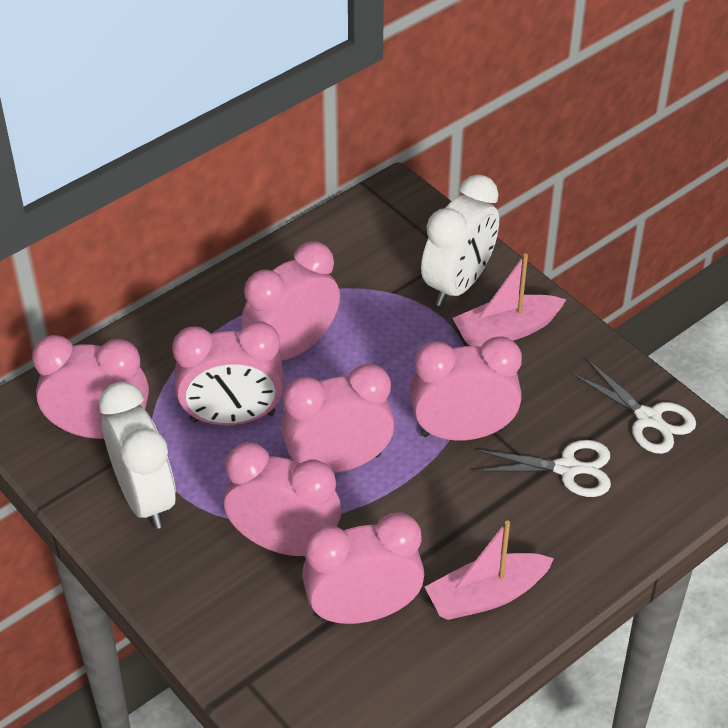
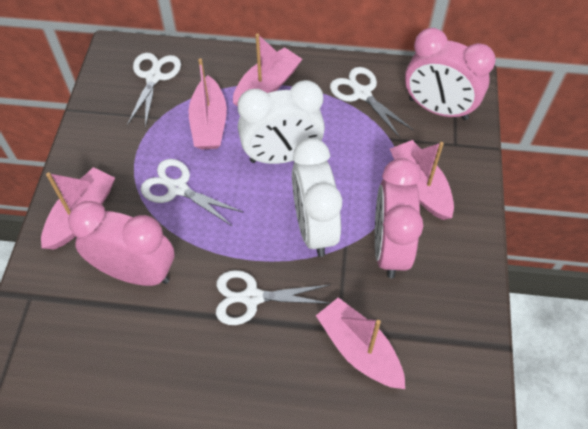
pink boat: 2 -> 5
pink clock: 7 -> 3
white scissors: 2 -> 4

